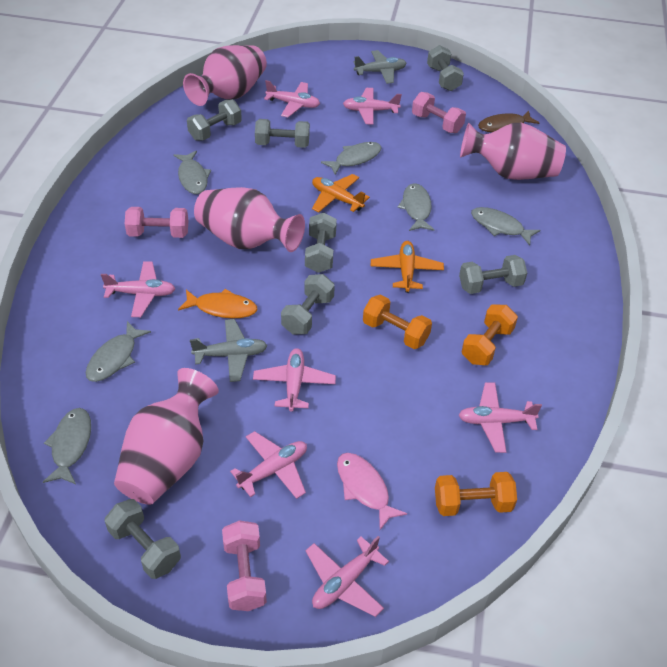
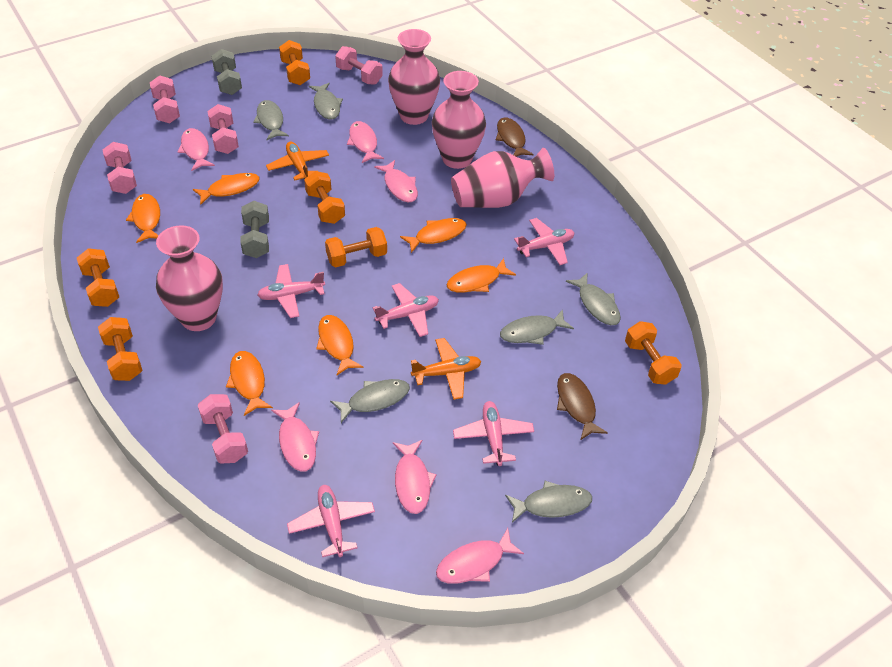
brown fish: 1 -> 2
grey dumbbell: 7 -> 2
grey plane: 2 -> 0
orange dumbbell: 3 -> 6
orange fish: 1 -> 6
pink dumbbell: 3 -> 5
pink fish: 1 -> 6
pink plane: 7 -> 5

